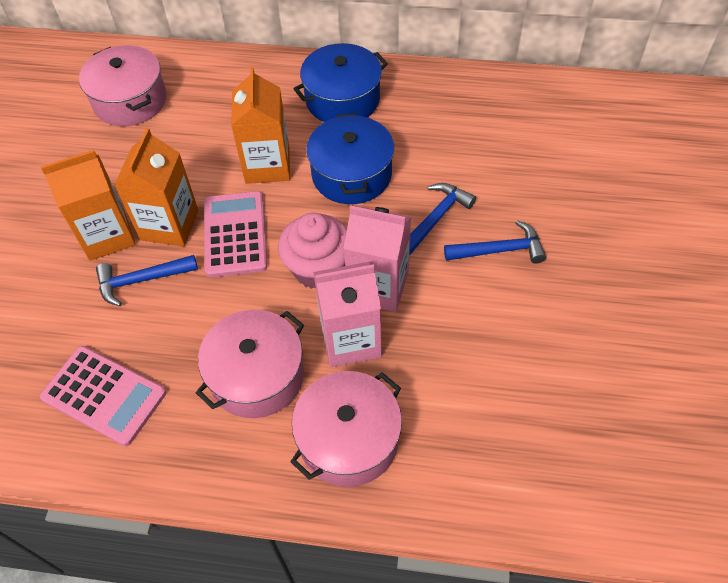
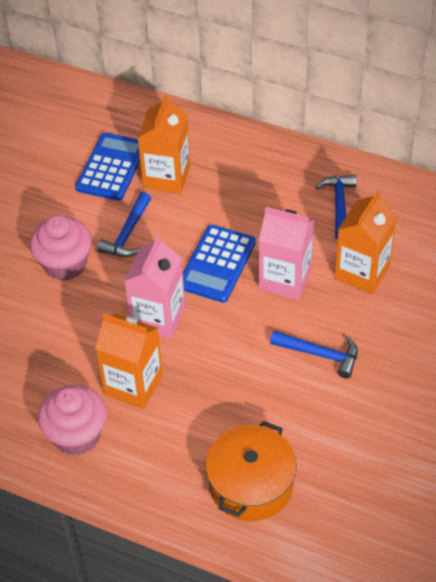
blue calculator: 0 -> 2
blue pot: 2 -> 0
orange pot: 0 -> 1
pink calculator: 2 -> 0
pink cupcake: 1 -> 2
pink pot: 3 -> 0

